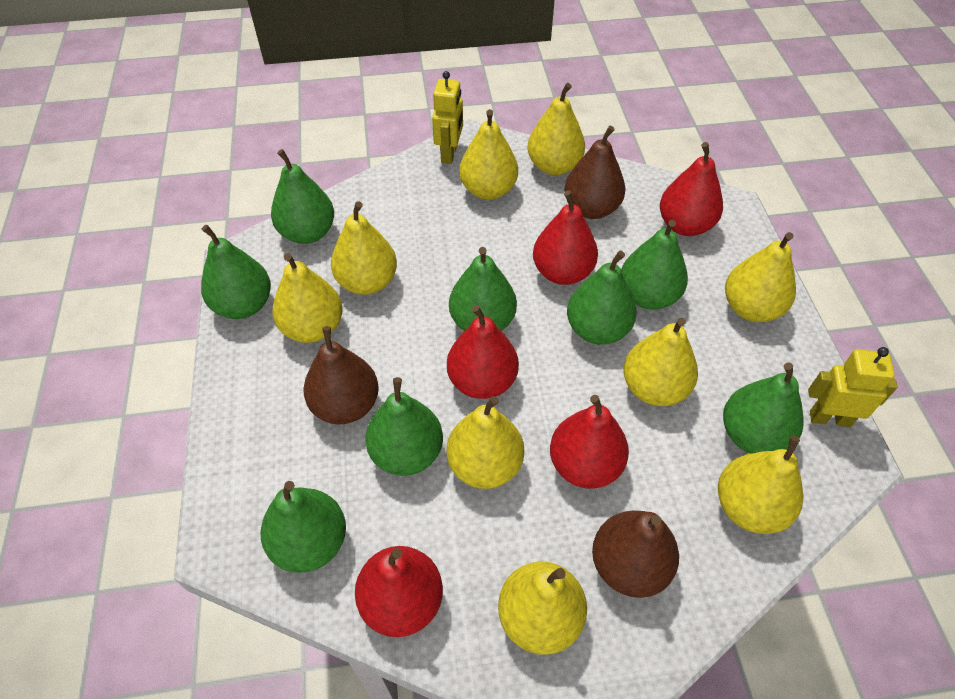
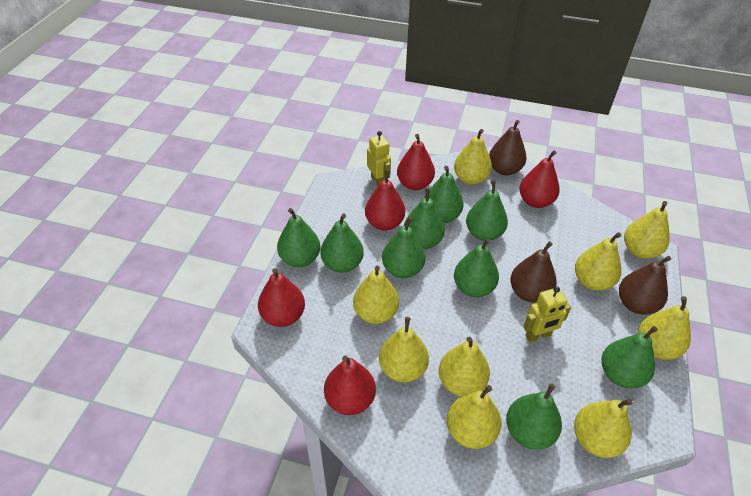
green pear: 8 -> 9

